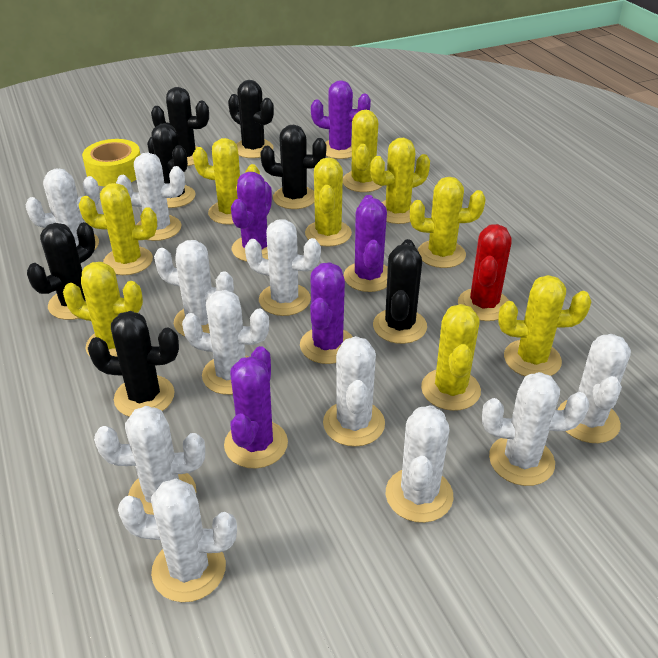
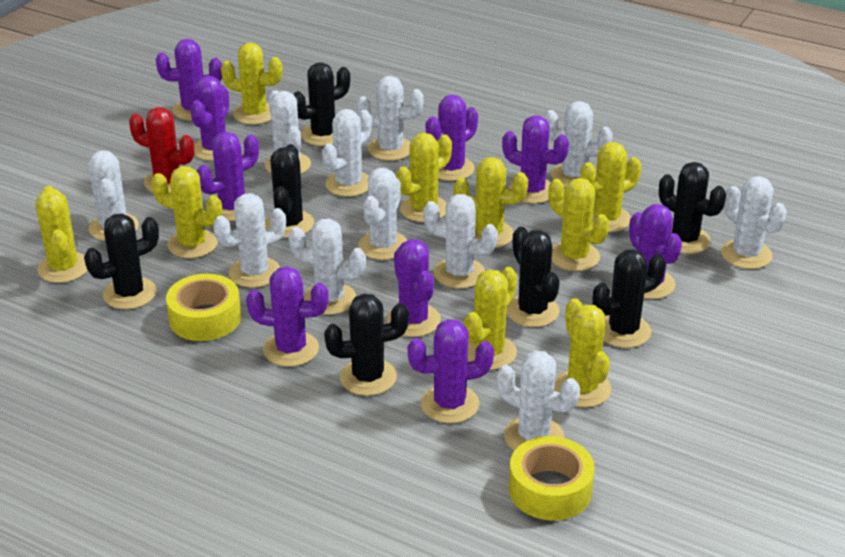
purple cactus: 5 -> 9
yellow tape: 1 -> 2

